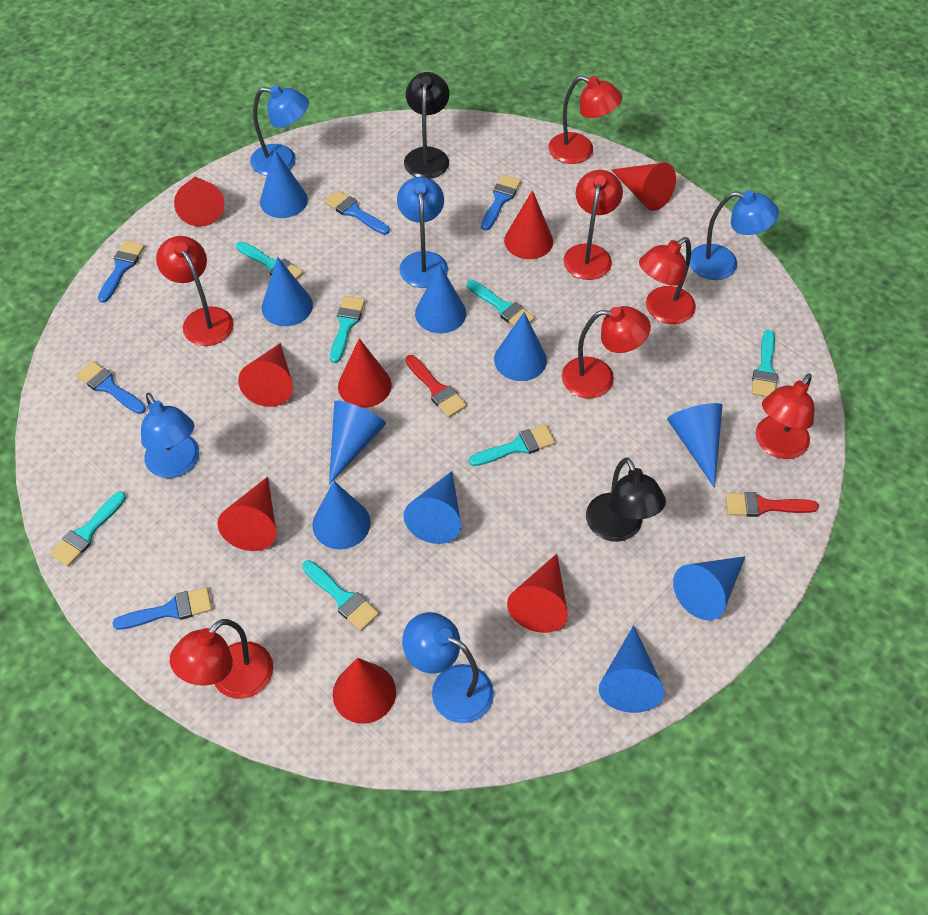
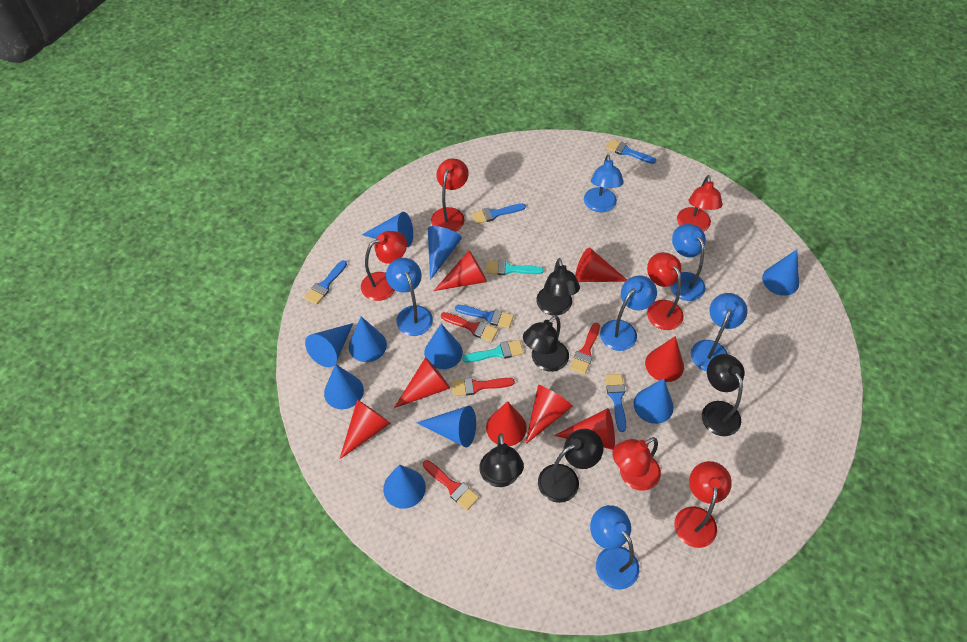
black lamp: 2 -> 5
blue lamp: 5 -> 6
red brush: 2 -> 4
red lamp: 7 -> 6
turquoise brush: 7 -> 2

